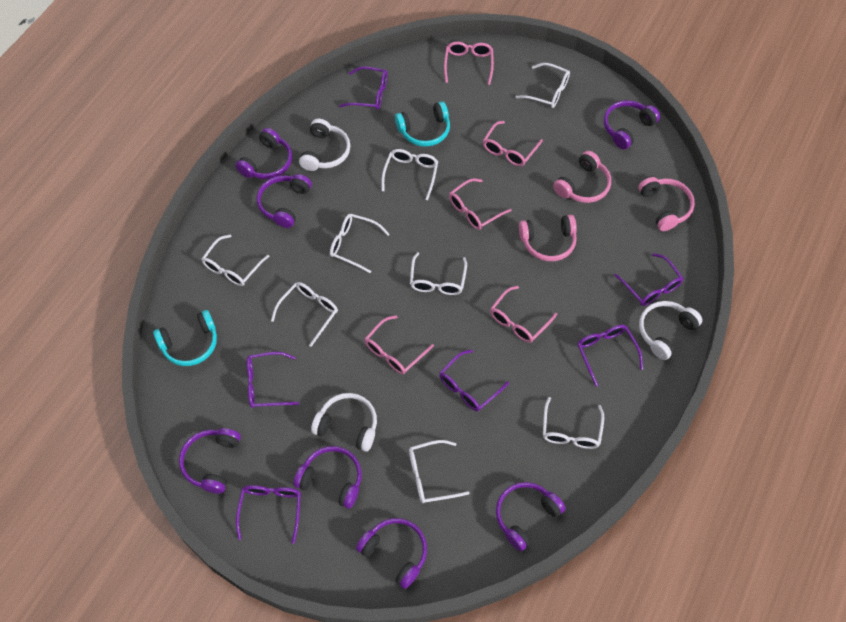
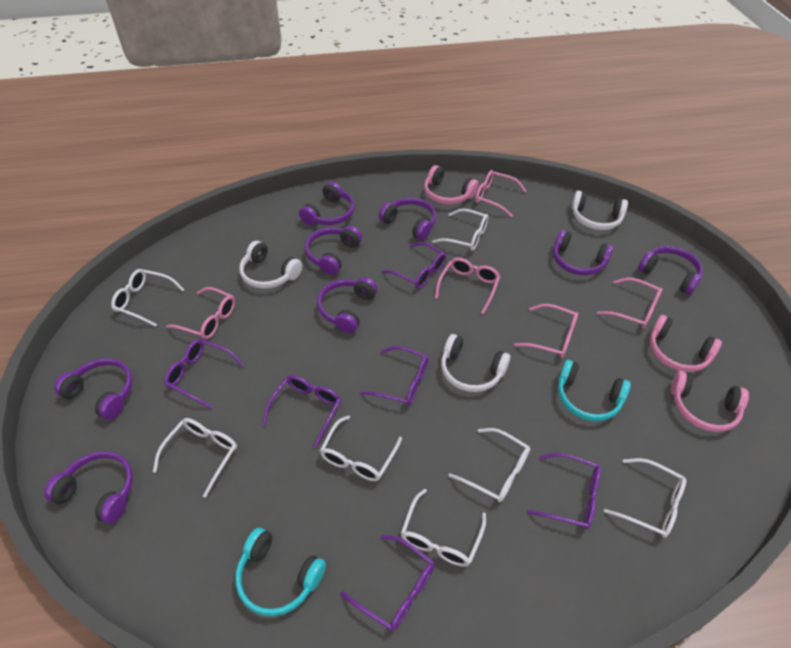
purple headphones: 7 -> 8
white glasses: 8 -> 7

